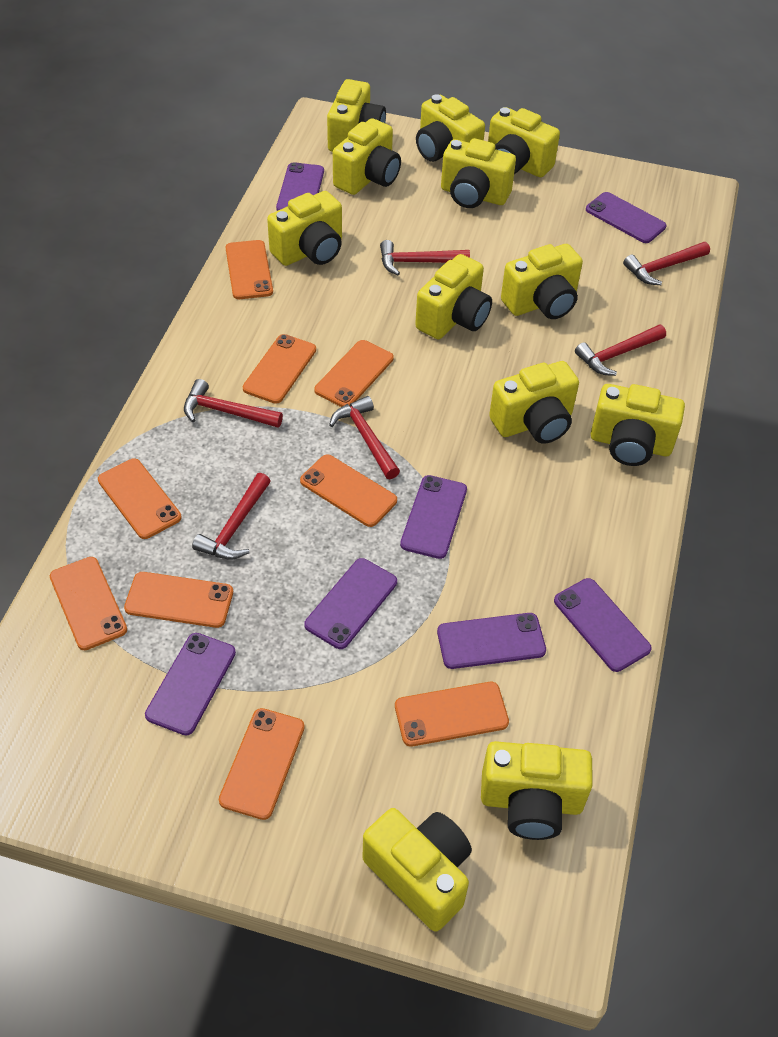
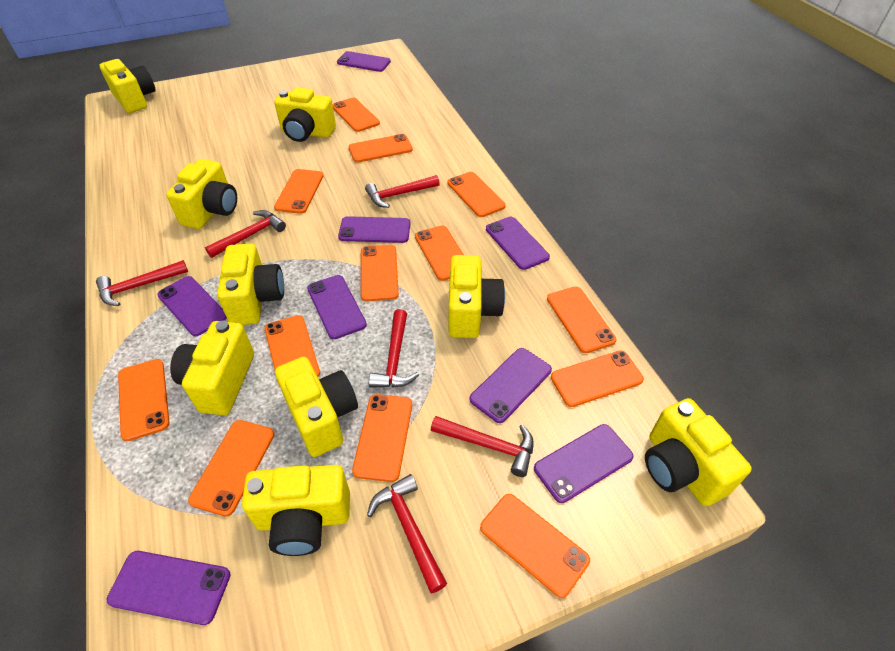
orange phone: 9 -> 13
purple phone: 7 -> 8
yellow camera: 12 -> 9

